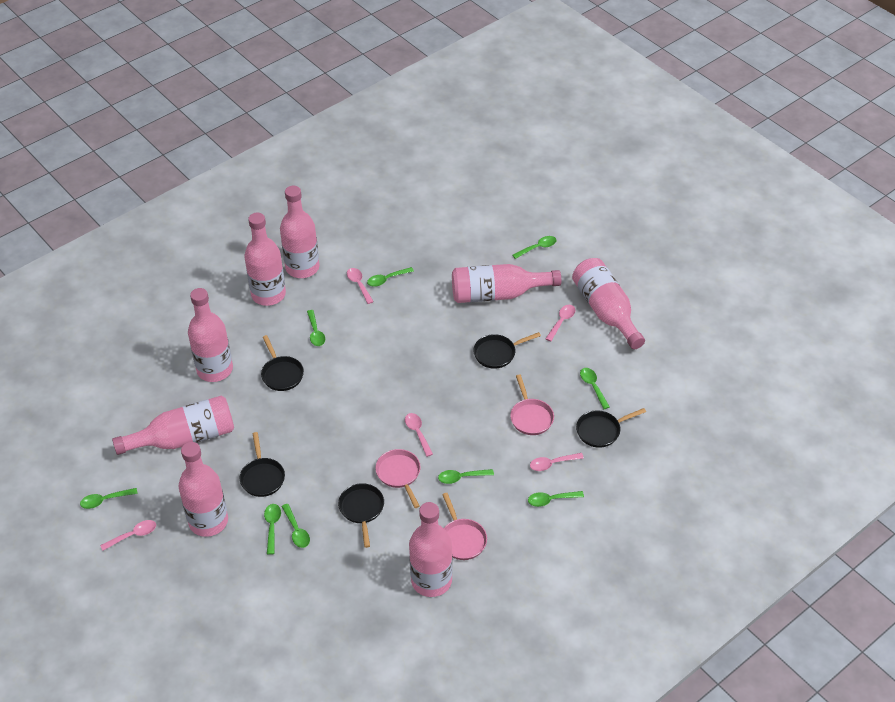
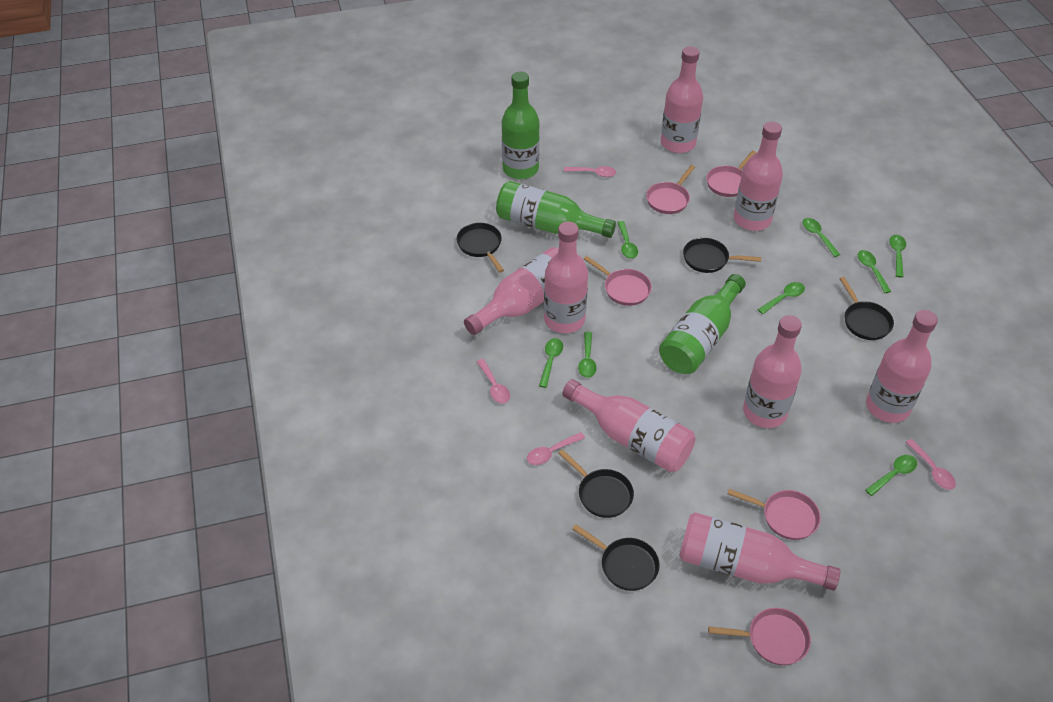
green bottle: 0 -> 3
green spoon: 9 -> 8
pink pan: 3 -> 5
pink spoon: 5 -> 4

